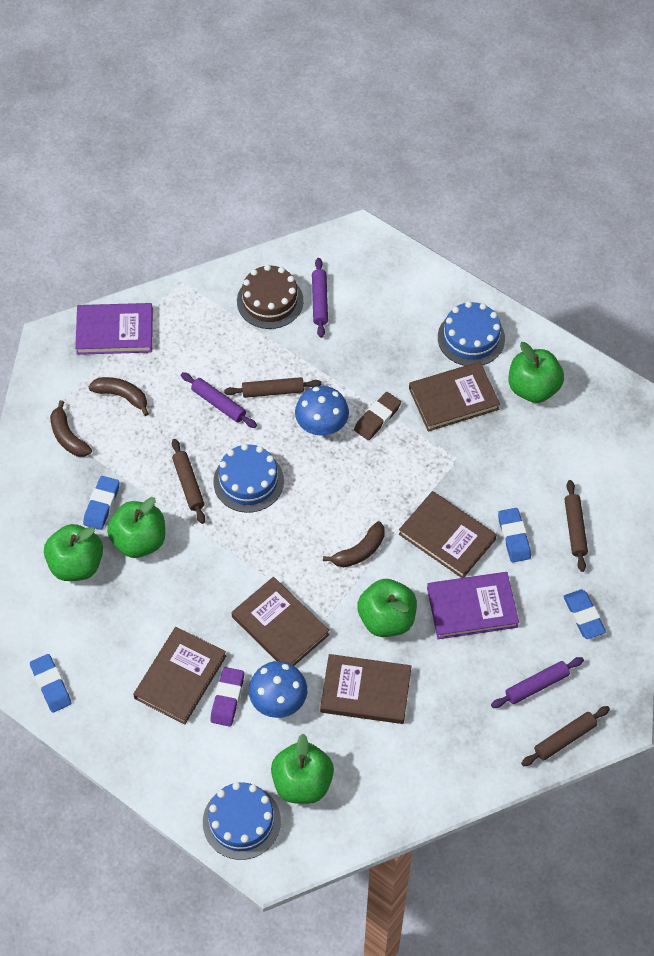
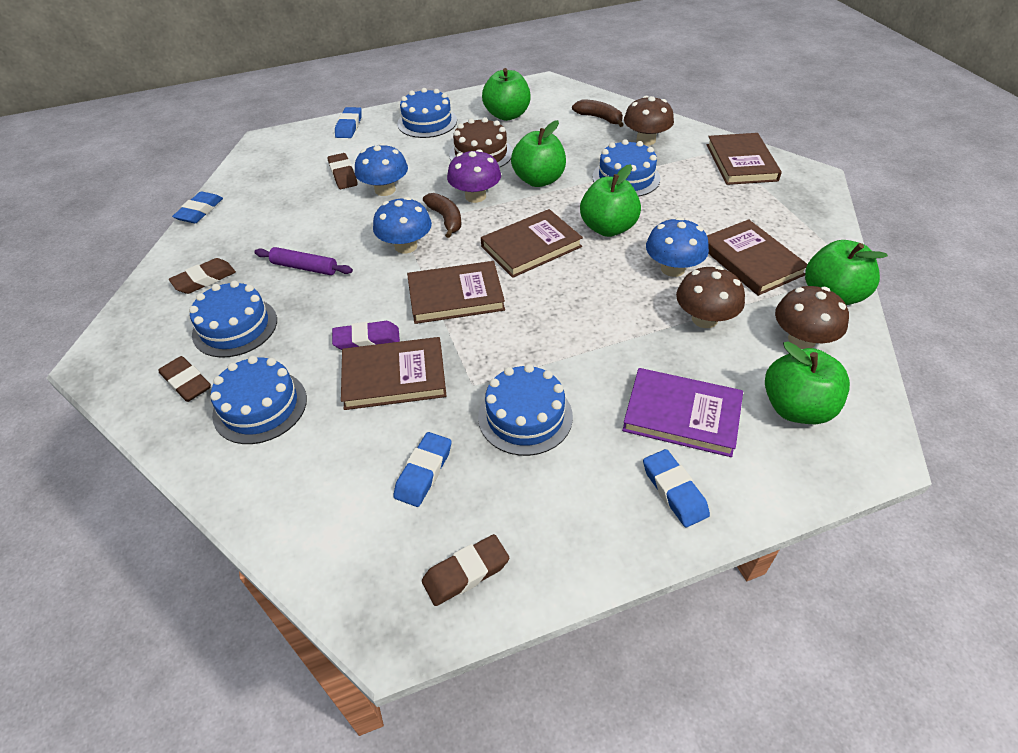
blue cake: 3 -> 5
blue mushroom: 2 -> 3
brown banana: 3 -> 2
brown eraser: 1 -> 4
brown mushroom: 0 -> 3
brown rolling pin: 4 -> 0
purple book: 2 -> 1
purple mushroom: 0 -> 1
purple rolling pin: 3 -> 1

